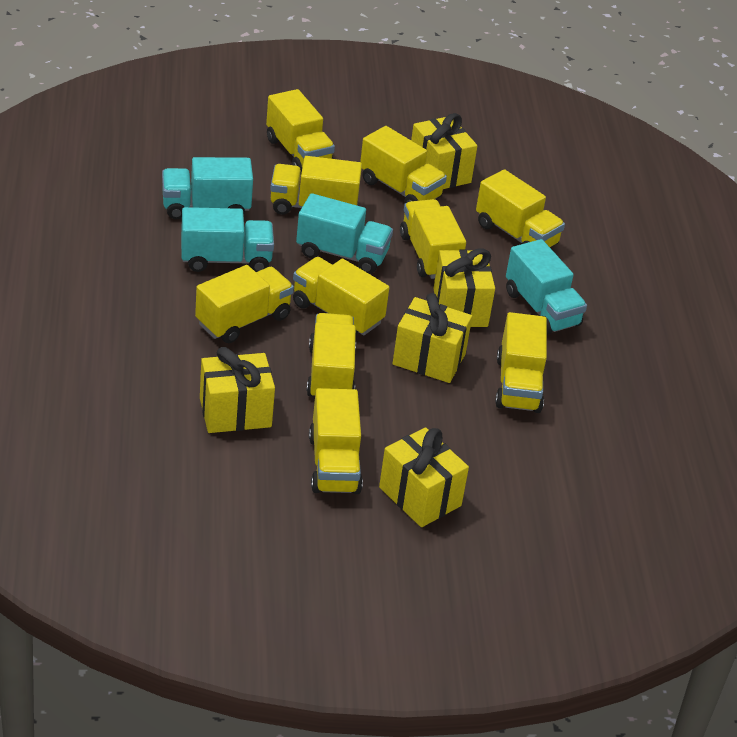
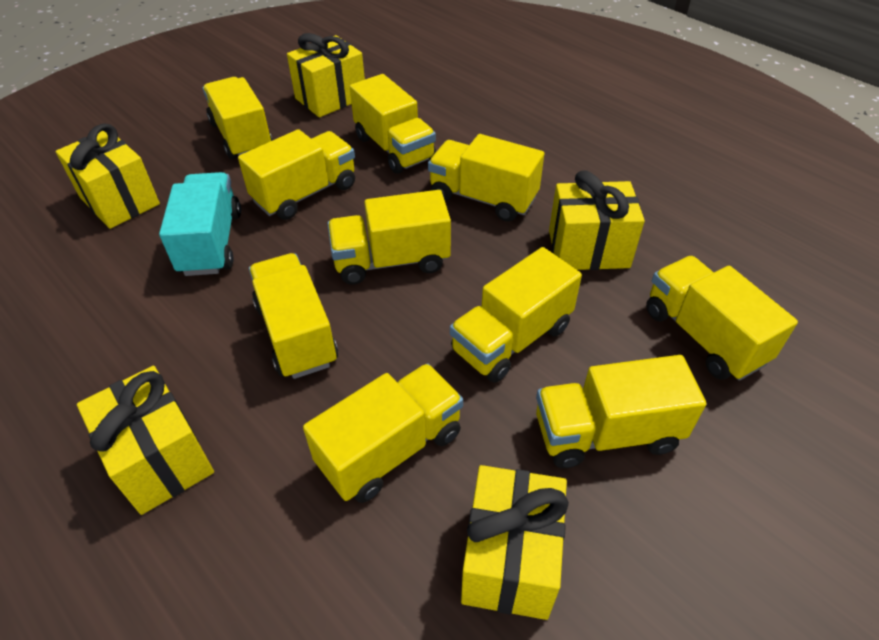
turquoise truck: 4 -> 1

